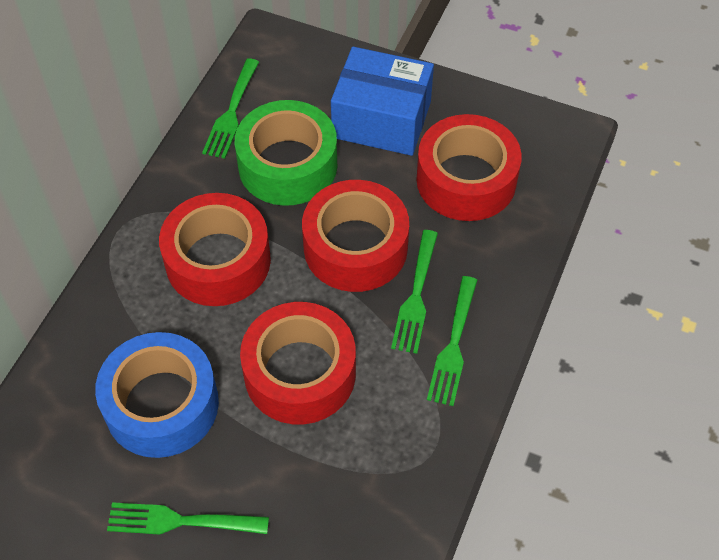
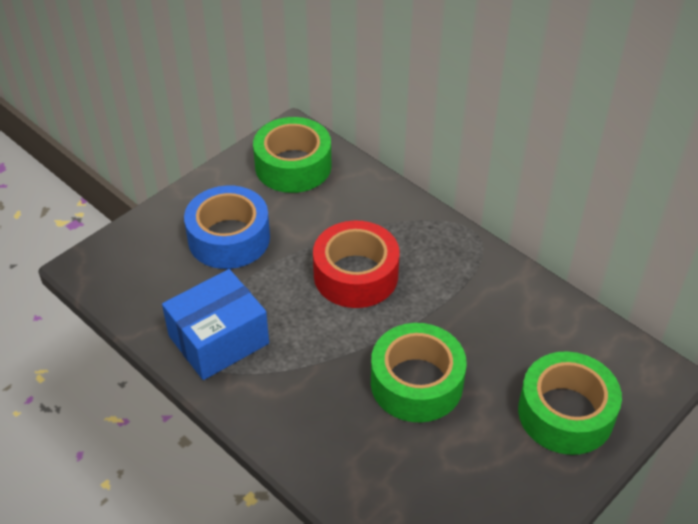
green fork: 4 -> 0
green tape: 1 -> 3
red tape: 4 -> 1

